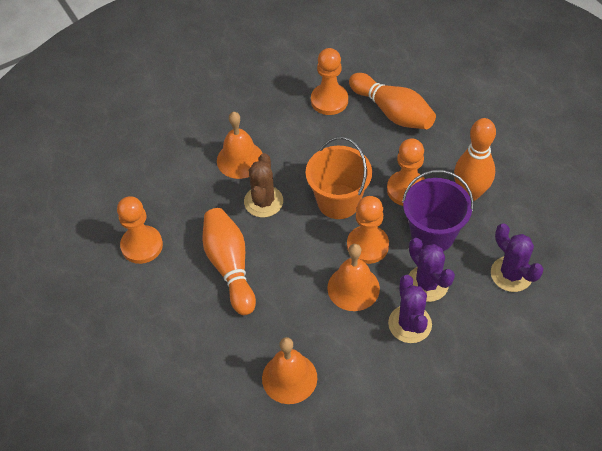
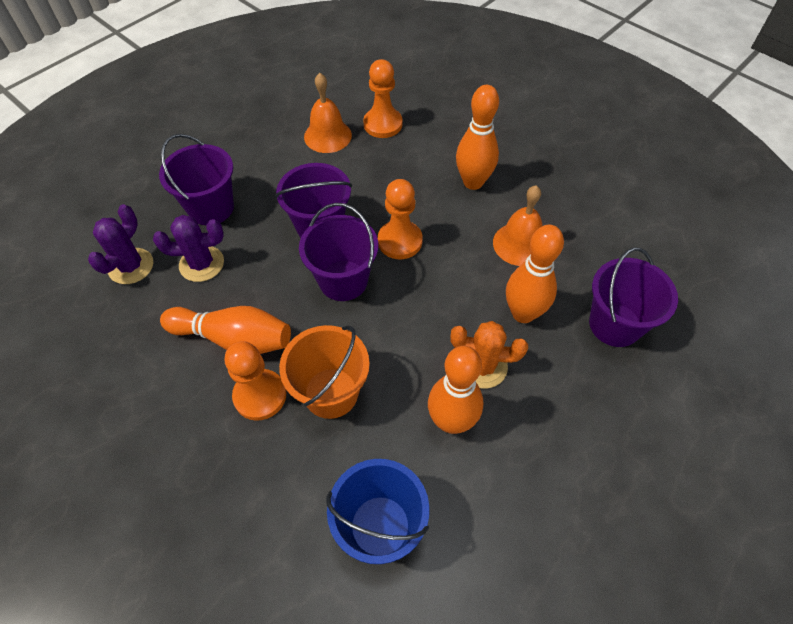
blue bucket: 0 -> 1
brown cactus: 1 -> 0
orange bell: 3 -> 2
orange bowling pin: 3 -> 4
orange cactus: 0 -> 1
orange pawn: 4 -> 3
purple bucket: 1 -> 4
purple cactus: 3 -> 2

